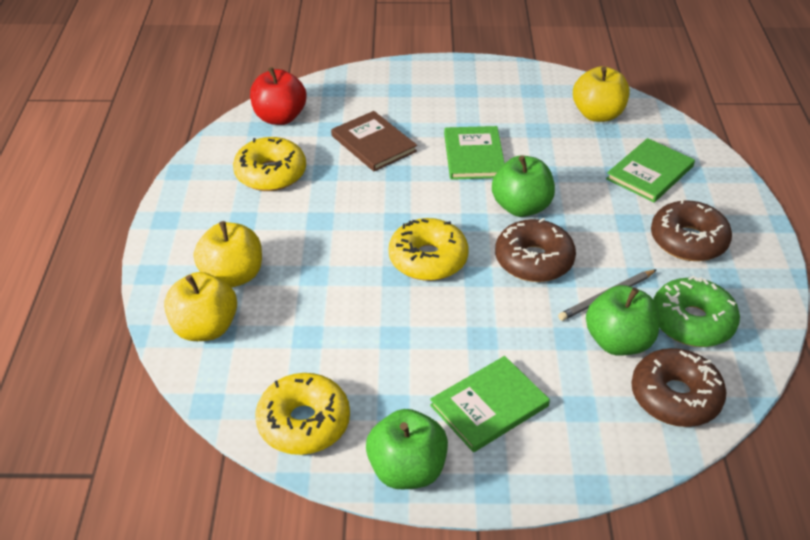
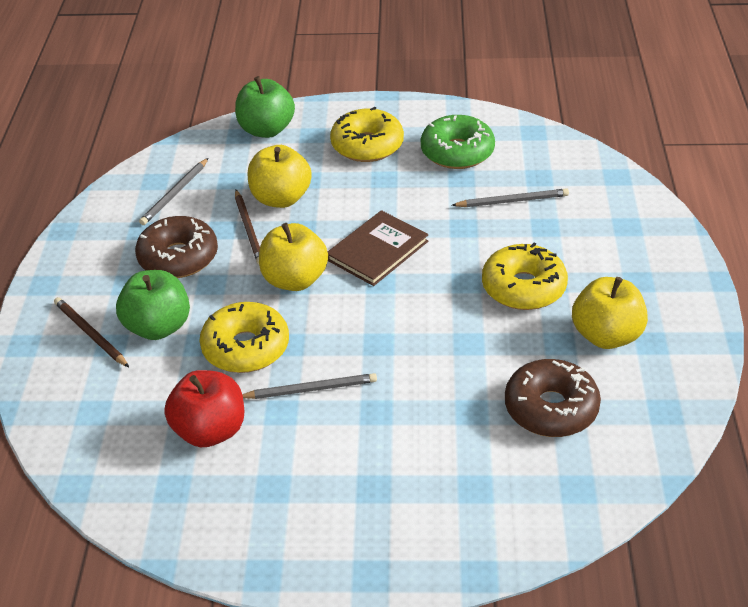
brown donut: 3 -> 2
brown pencil: 0 -> 2
green apple: 3 -> 2
green book: 3 -> 0
grey pencil: 1 -> 3

